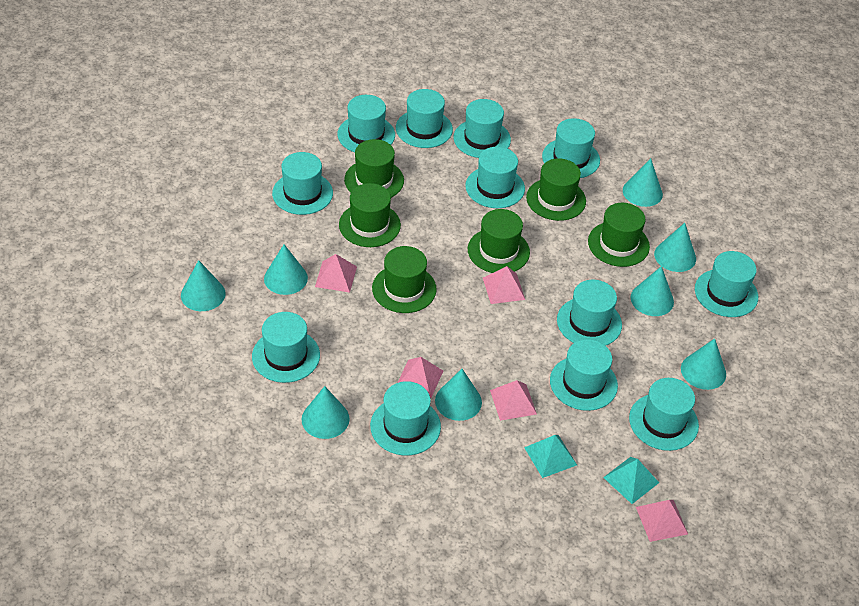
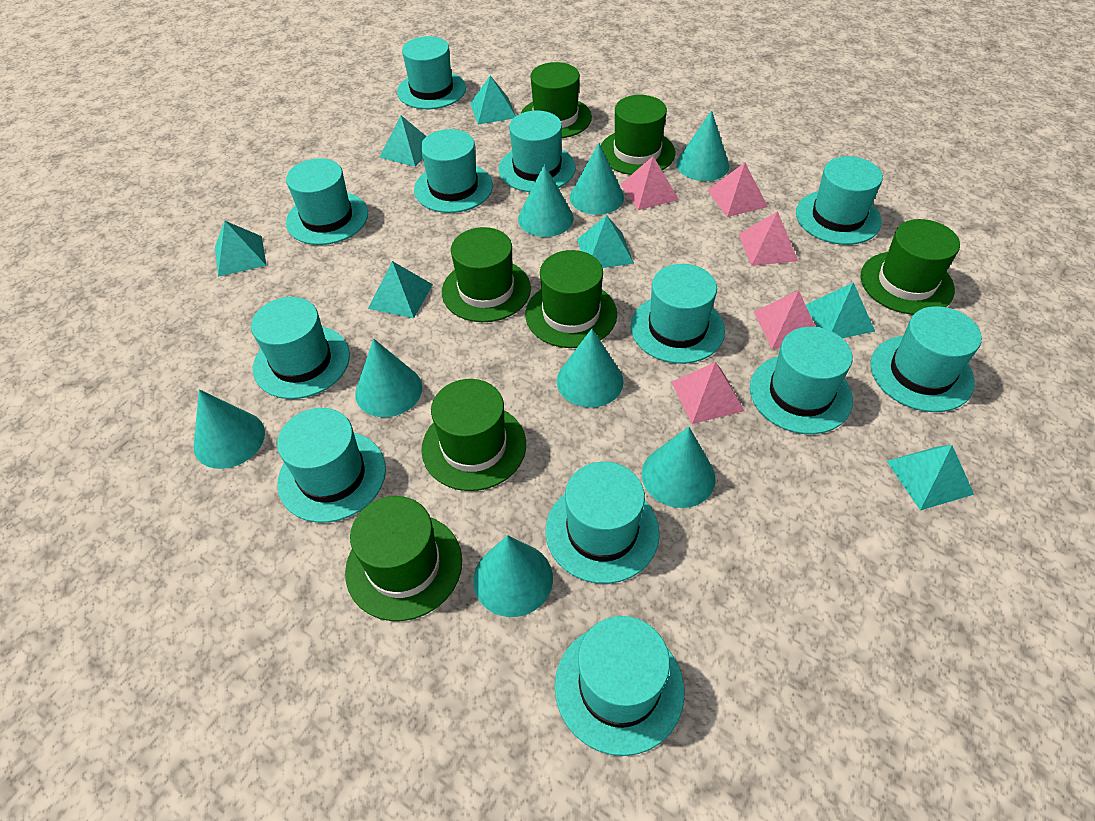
green hat: 6 -> 7
turquoise pyramid: 2 -> 7

